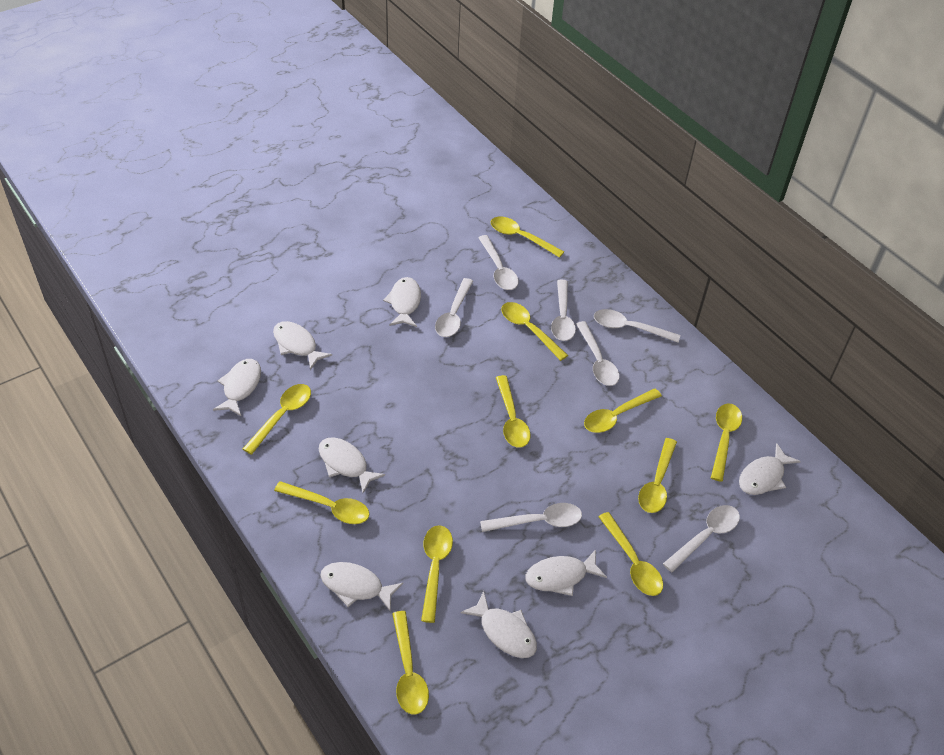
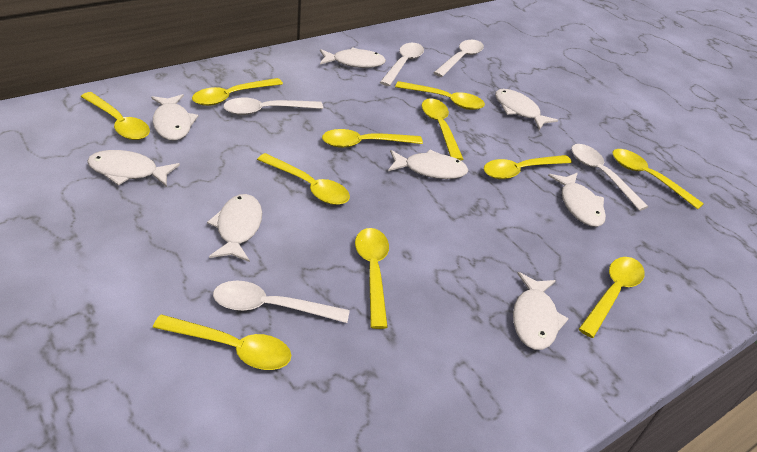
white spoon: 7 -> 5

